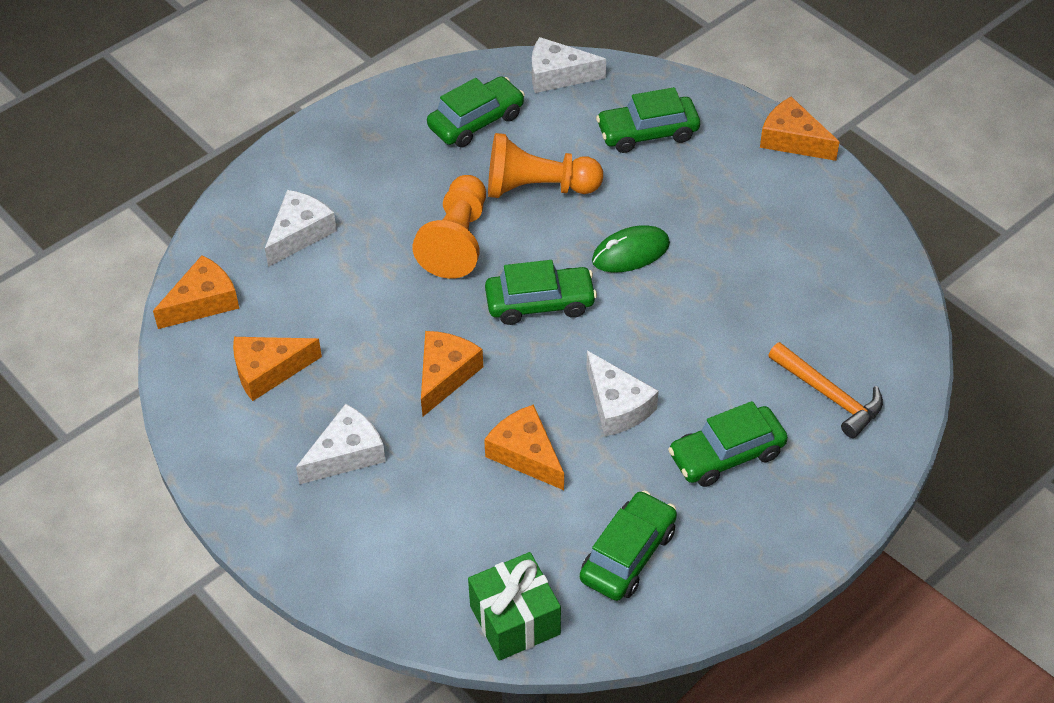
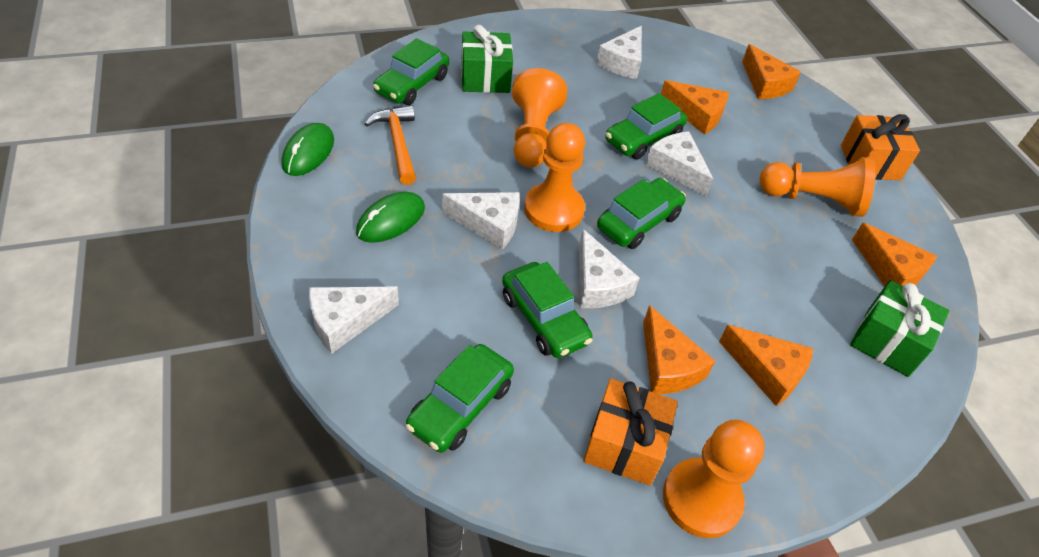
green gift: 1 -> 2
green mouse: 1 -> 2
orange gift: 0 -> 2
orange pawn: 2 -> 4
white cheese: 4 -> 5

